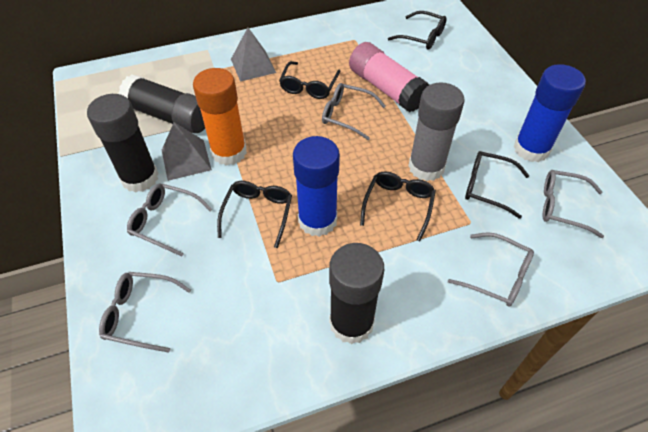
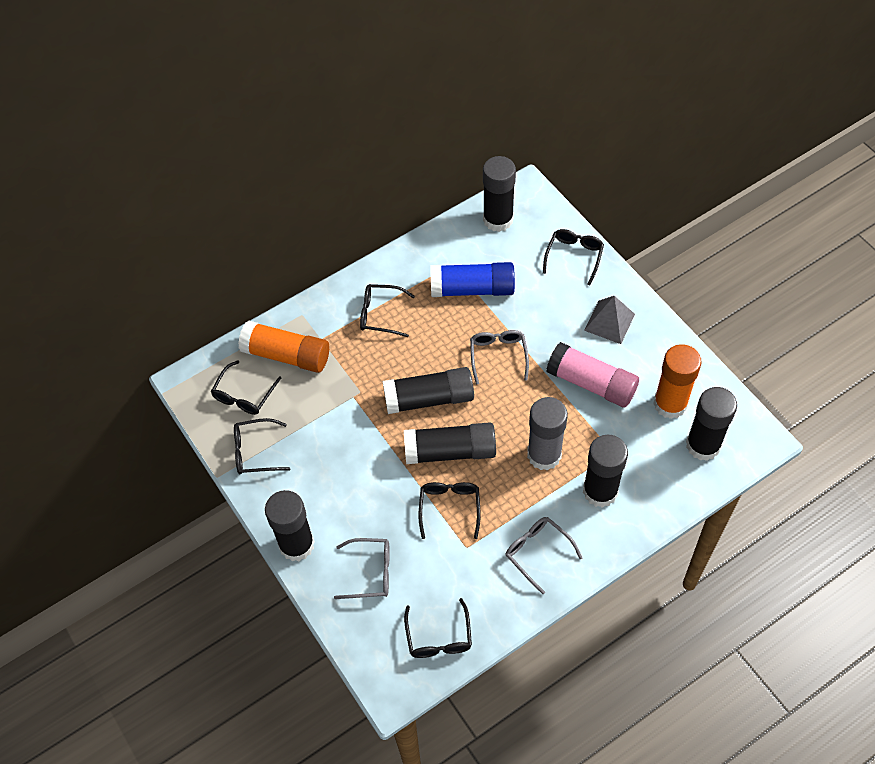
black glasses: 5 -> 6
black glue stick: 3 -> 6
blue glue stick: 2 -> 1
grey glasses: 5 -> 3
grey pyramid: 2 -> 1
orange glue stick: 1 -> 2

